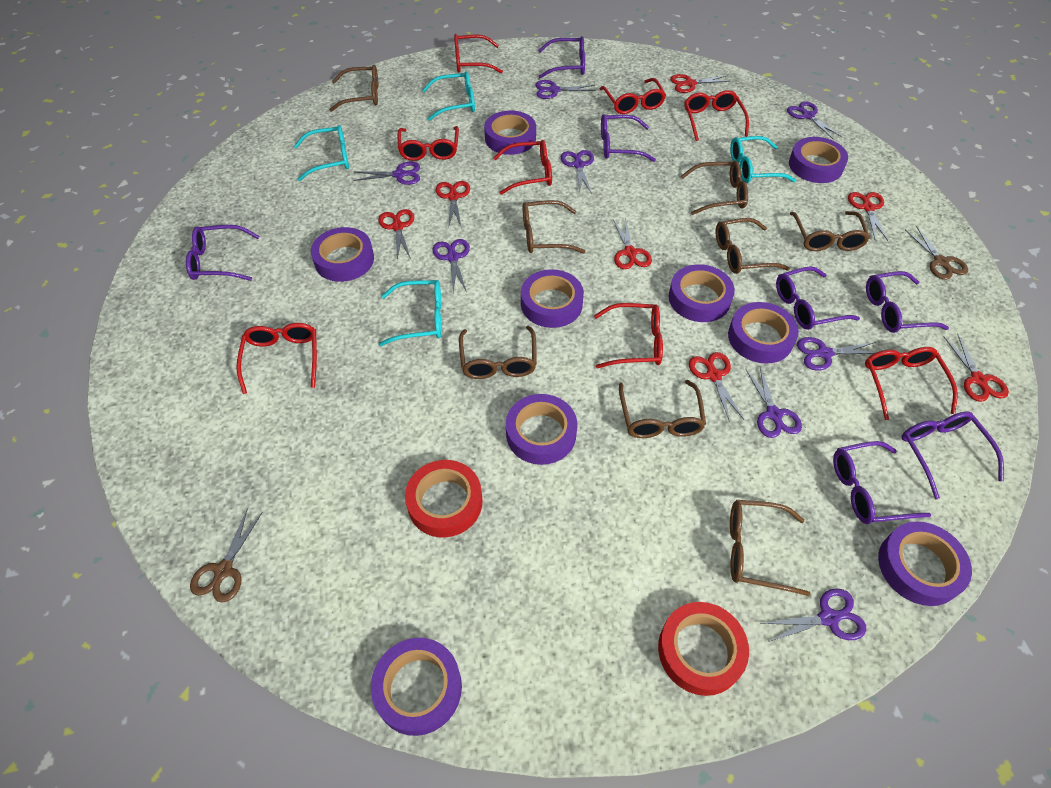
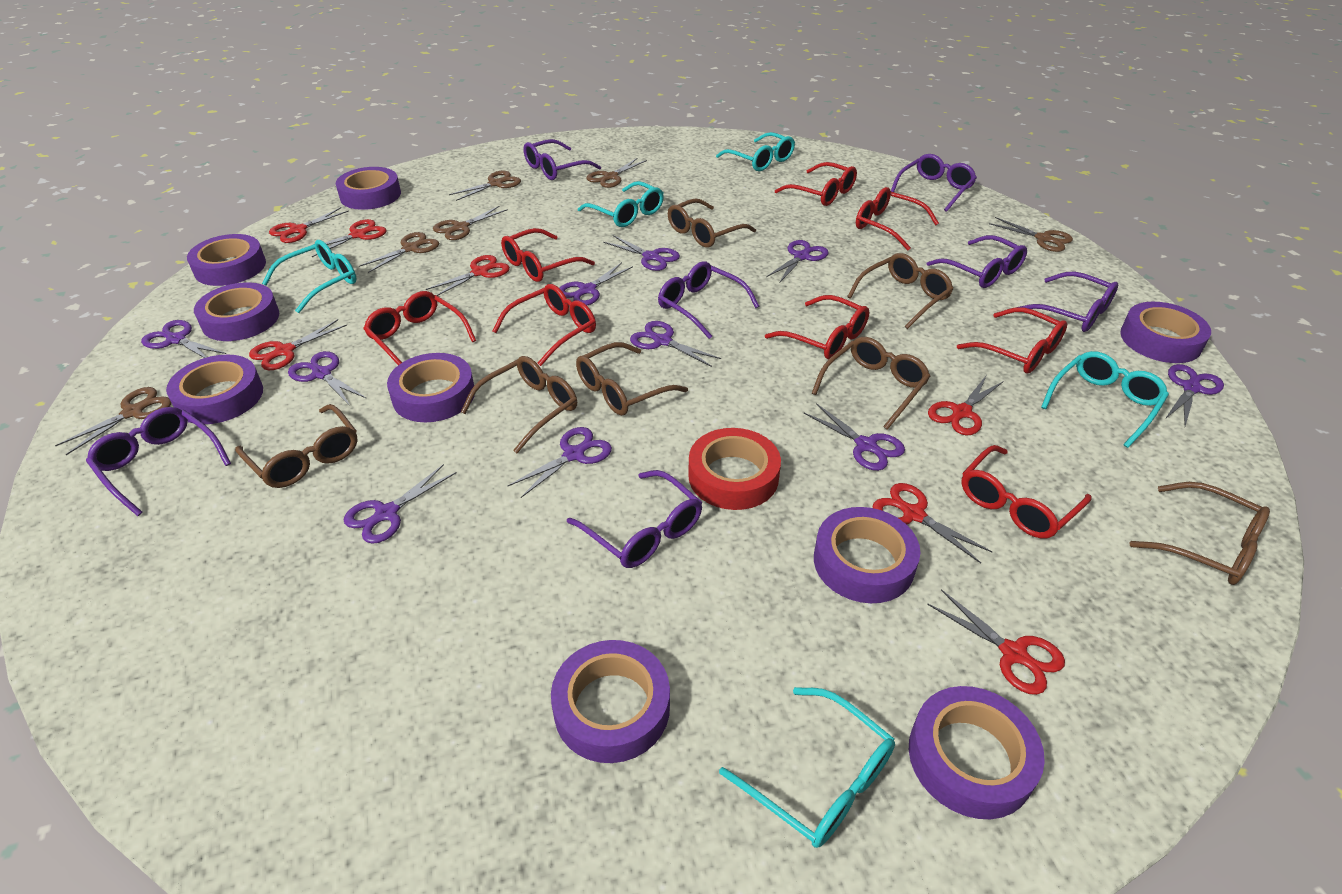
brown glasses: 8 -> 7
brown scissors: 2 -> 6
purple scissors: 8 -> 10
red tape: 2 -> 1
turquoise glasses: 4 -> 5

